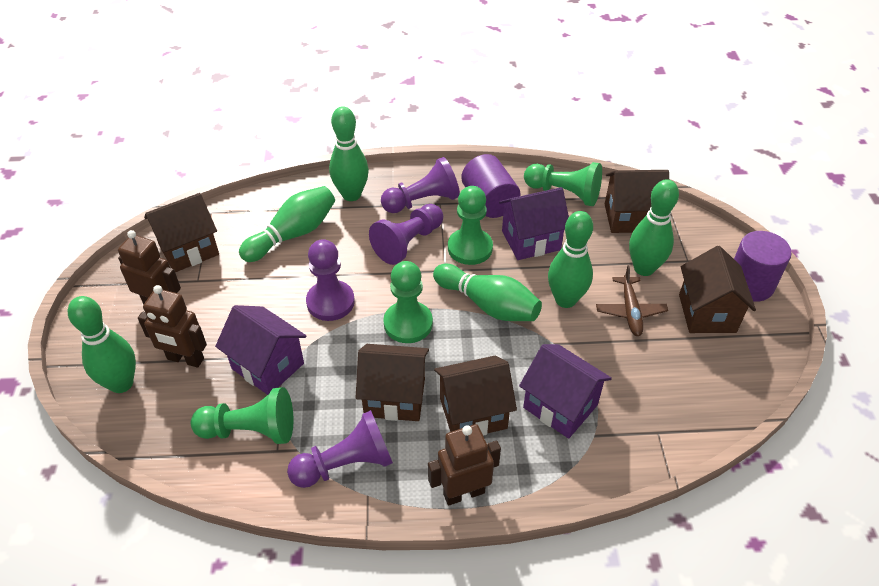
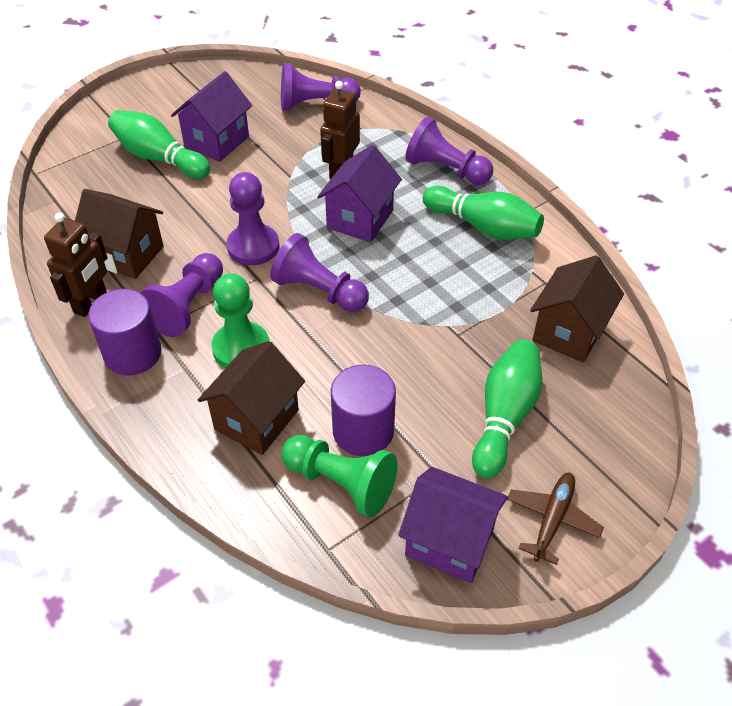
brown house: 5 -> 3
brown robot: 3 -> 2
green bowling pin: 6 -> 3
green pawn: 4 -> 2
purple pawn: 4 -> 5

